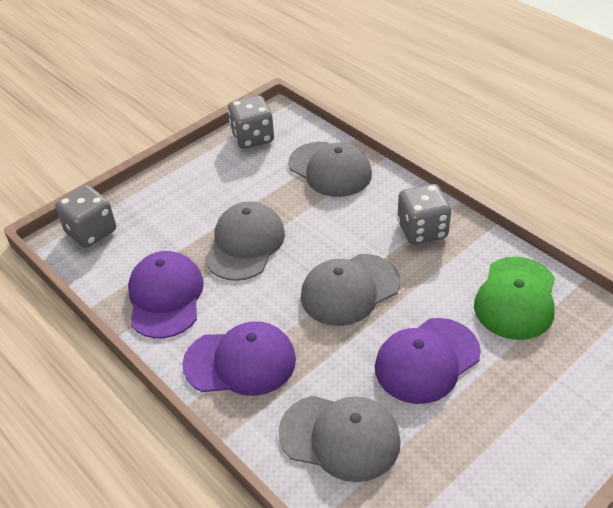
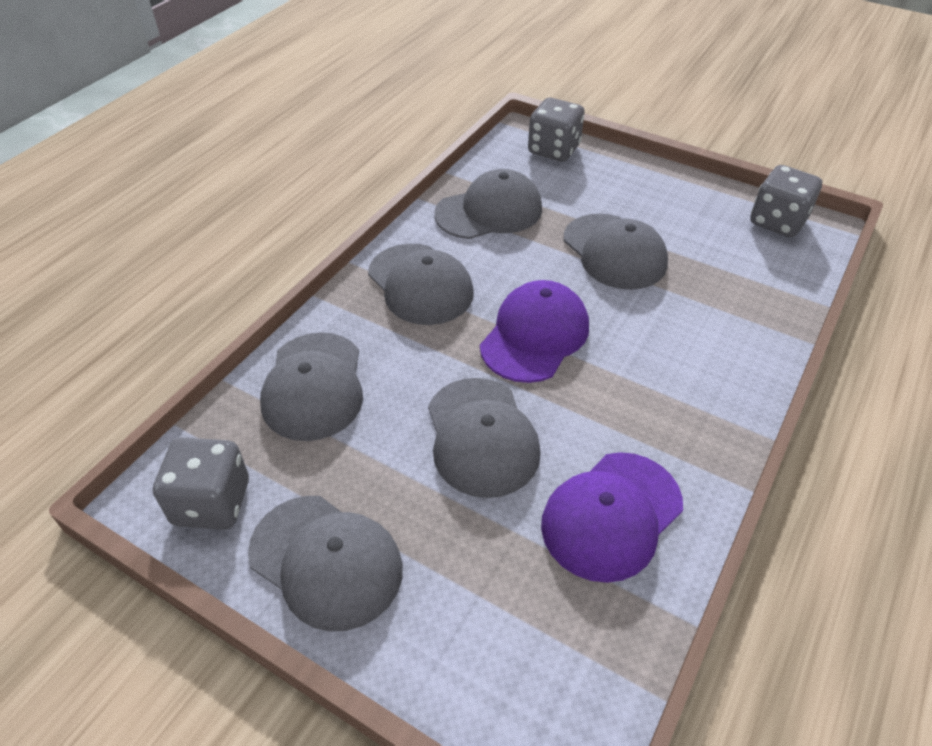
green cap: 1 -> 0
grey cap: 4 -> 6
purple cap: 3 -> 2

